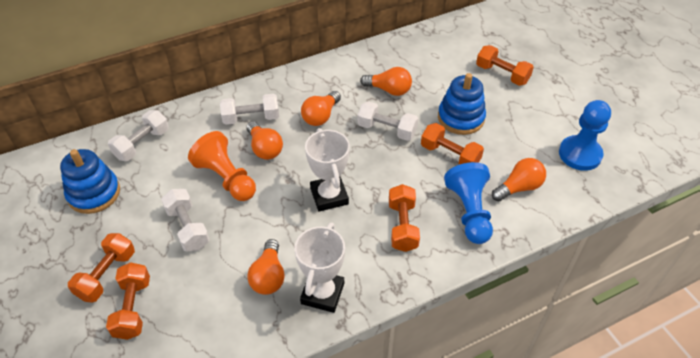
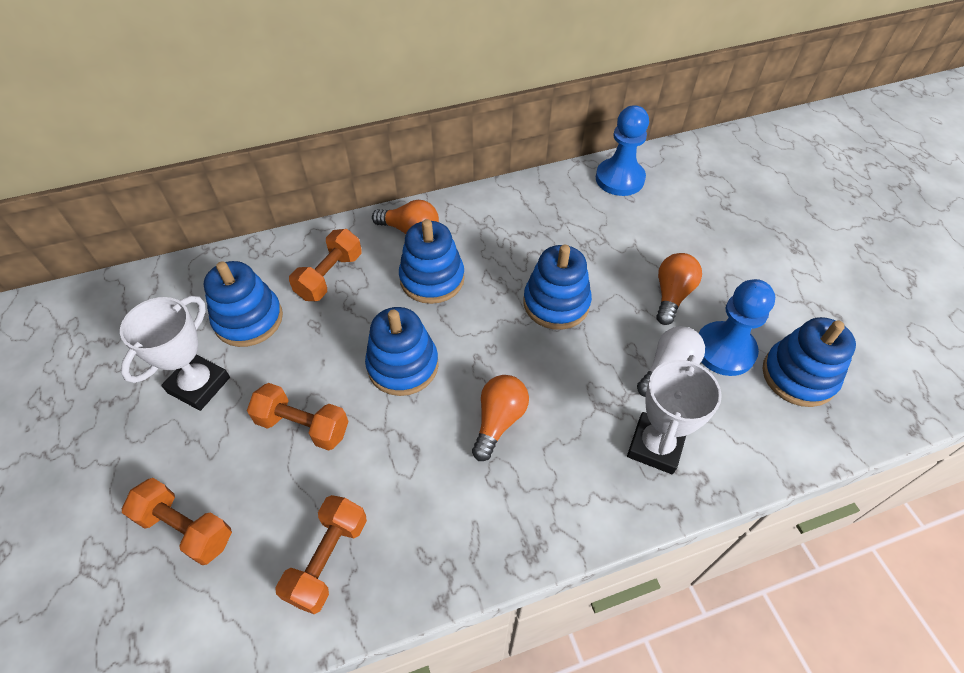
blue stacking toy: 2 -> 5
orange dumbbell: 5 -> 4
orange light bulb: 5 -> 3
orange pawn: 1 -> 0
white dumbbell: 4 -> 0
white light bulb: 0 -> 1

